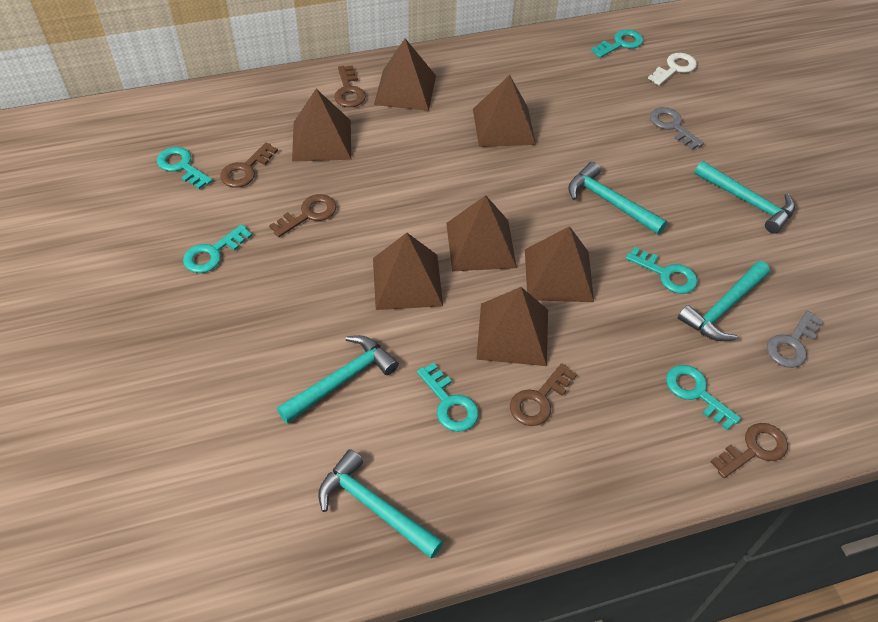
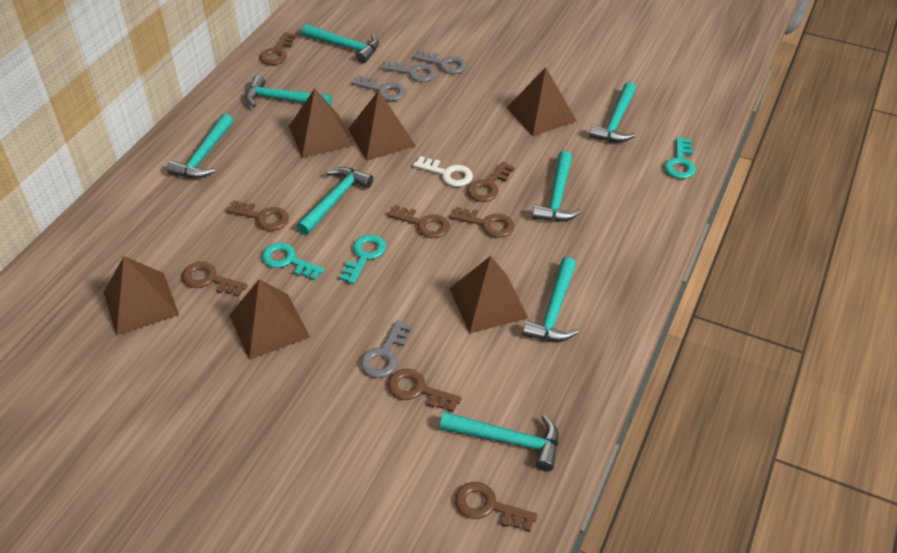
brown key: 5 -> 8
brown pyramid: 7 -> 6
grey key: 2 -> 4
turquoise hammer: 5 -> 8
turquoise key: 6 -> 3

